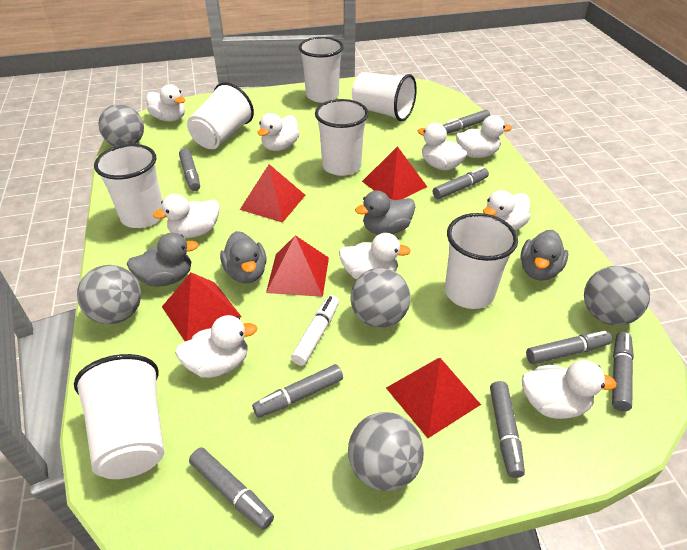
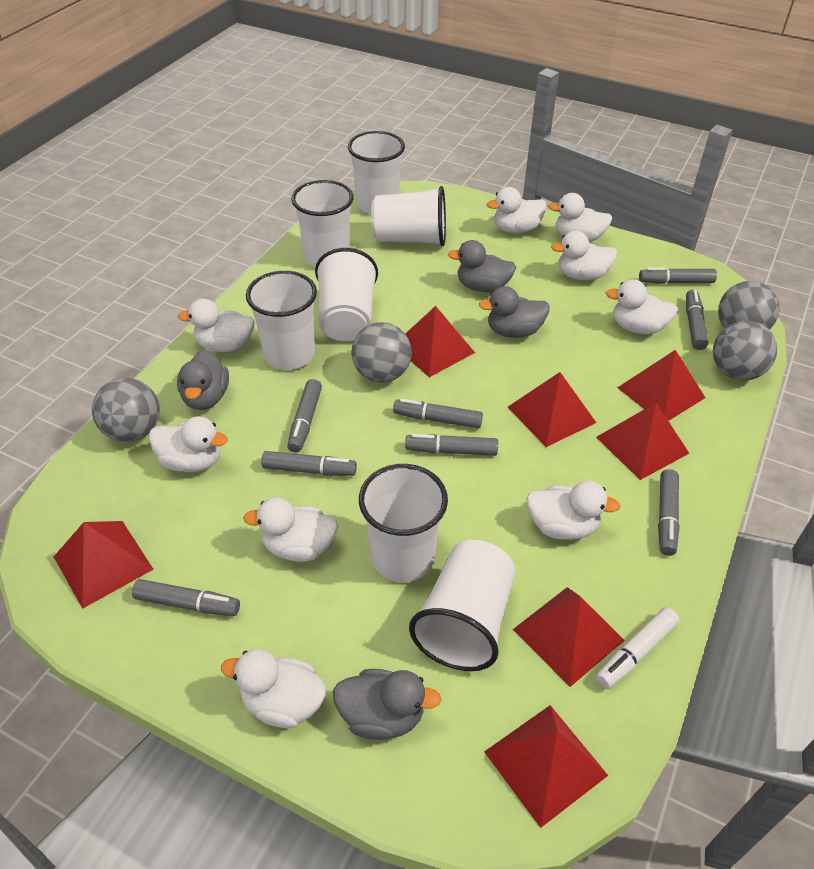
grey ball: 5 -> 4
red pyramid: 5 -> 7

